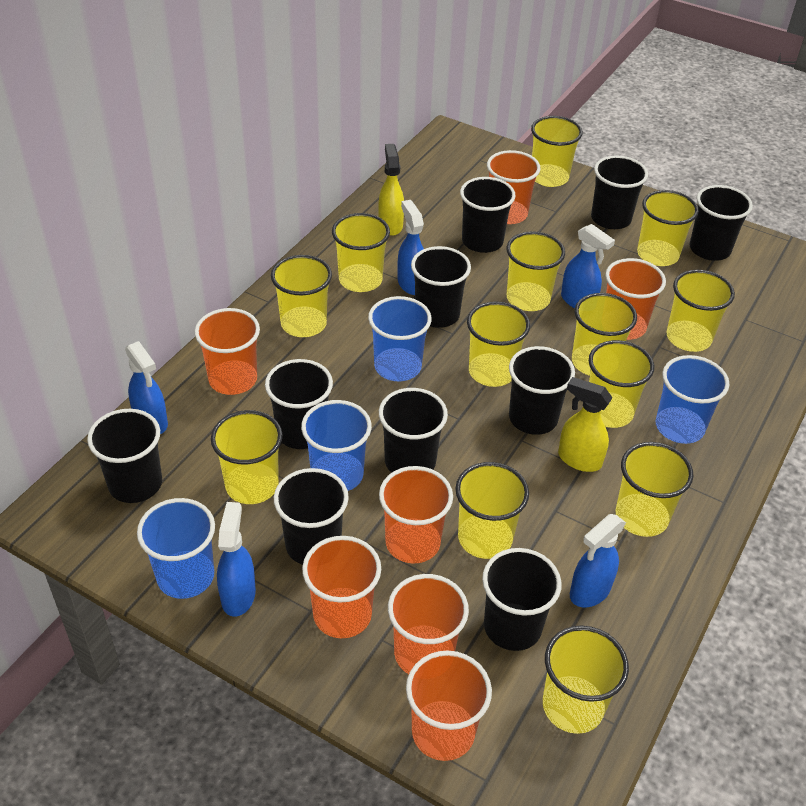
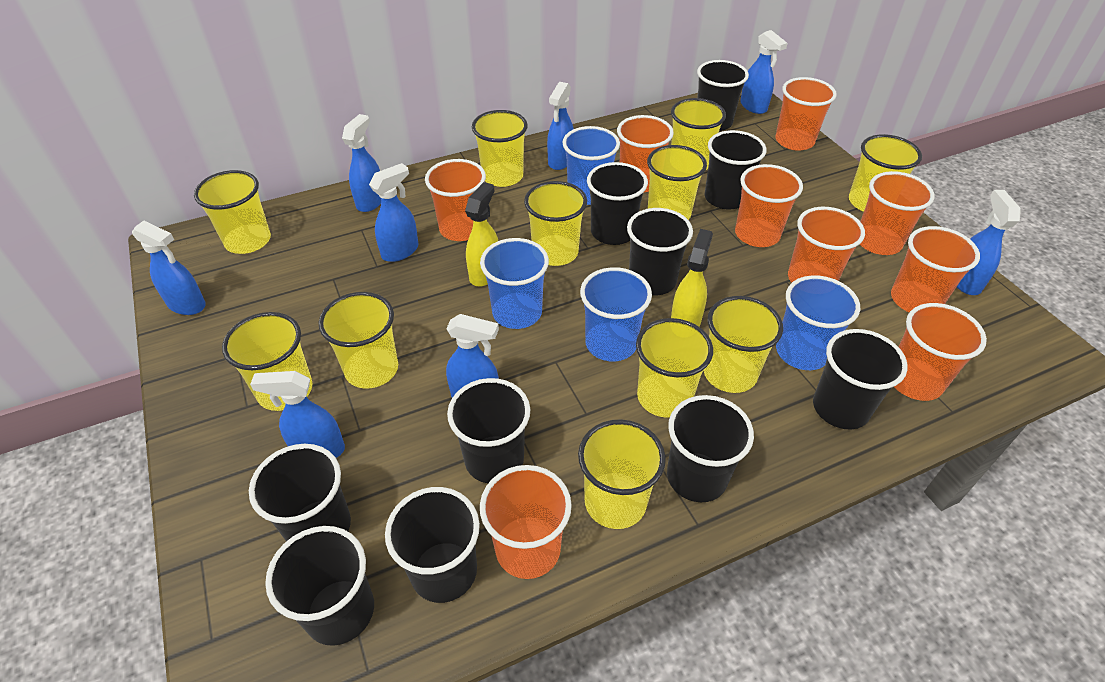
blue spray bottle: 5 -> 8
orange cup: 7 -> 9
yellow cup: 13 -> 11

